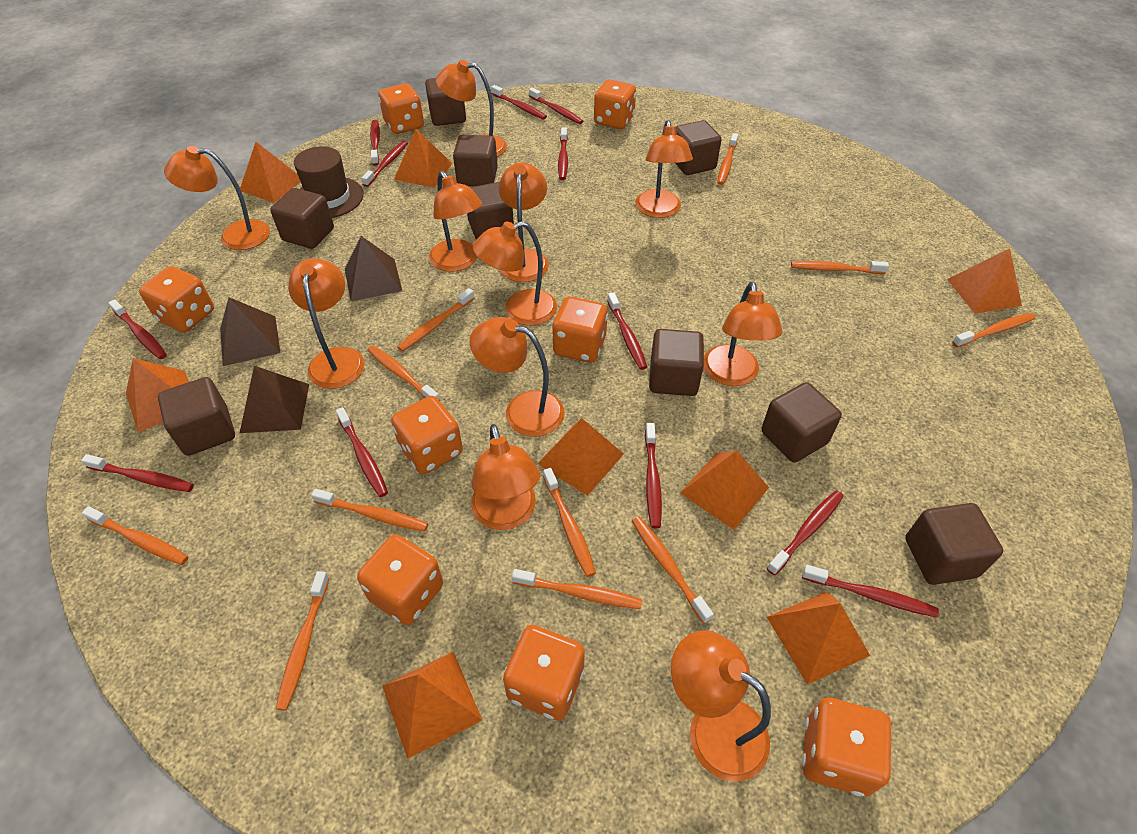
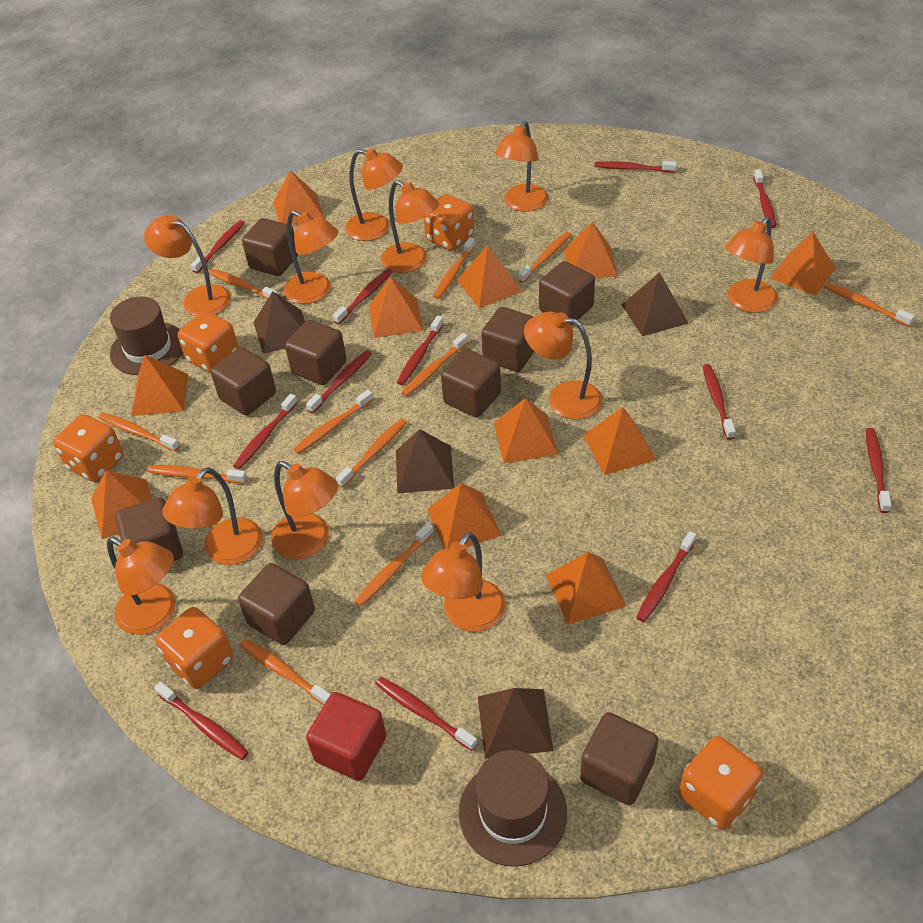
brown hat: 1 -> 2
brown pyramid: 3 -> 4
orange dice: 8 -> 5
orange pyramid: 8 -> 11
red cube: 0 -> 1

